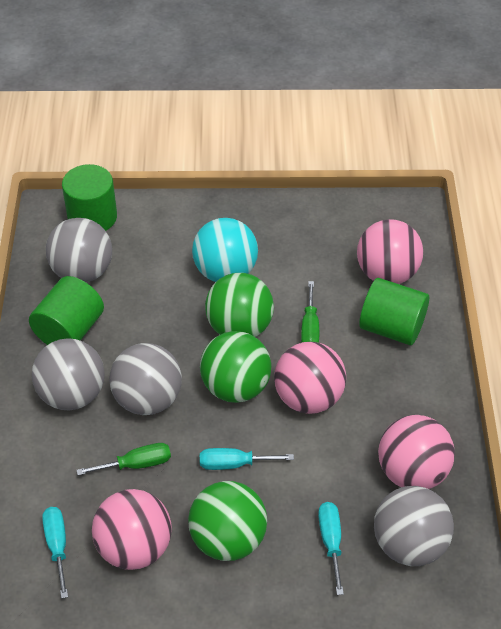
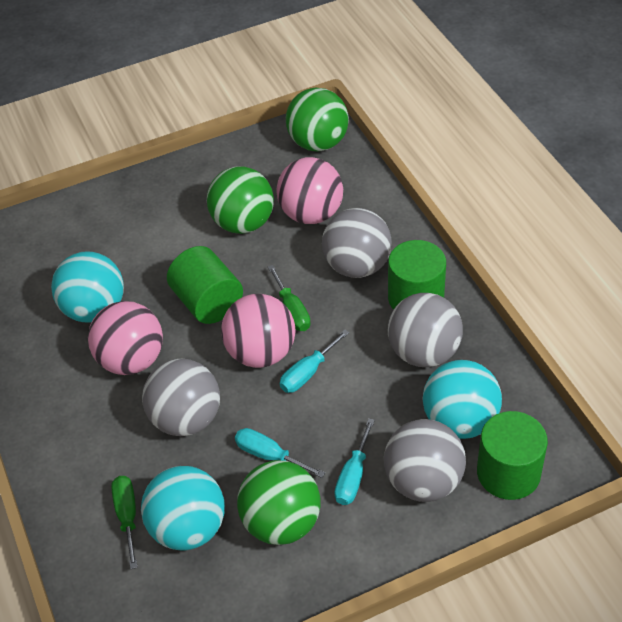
pink ball: 4 -> 3
turquoise ball: 1 -> 3

